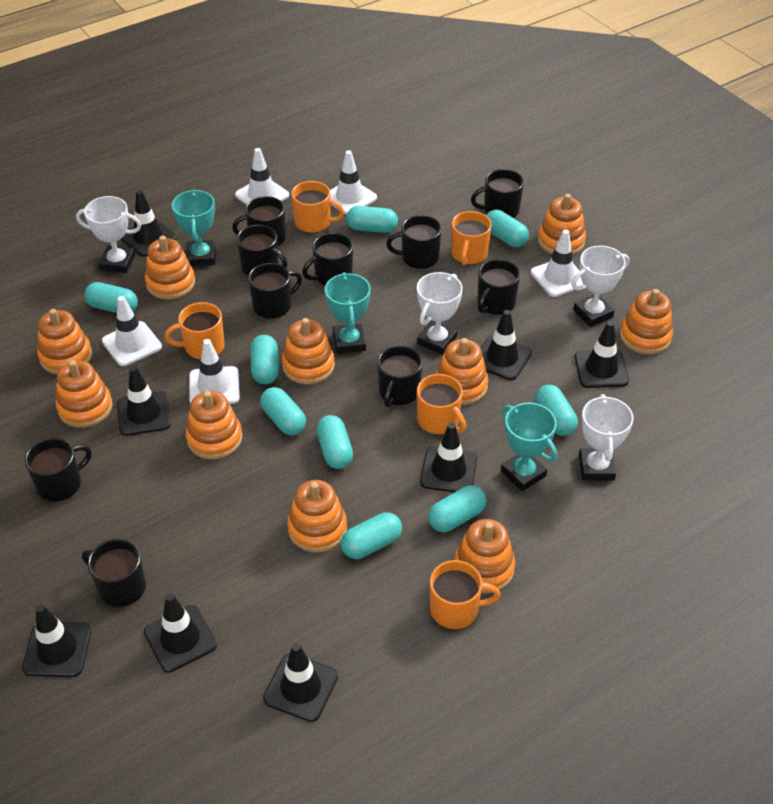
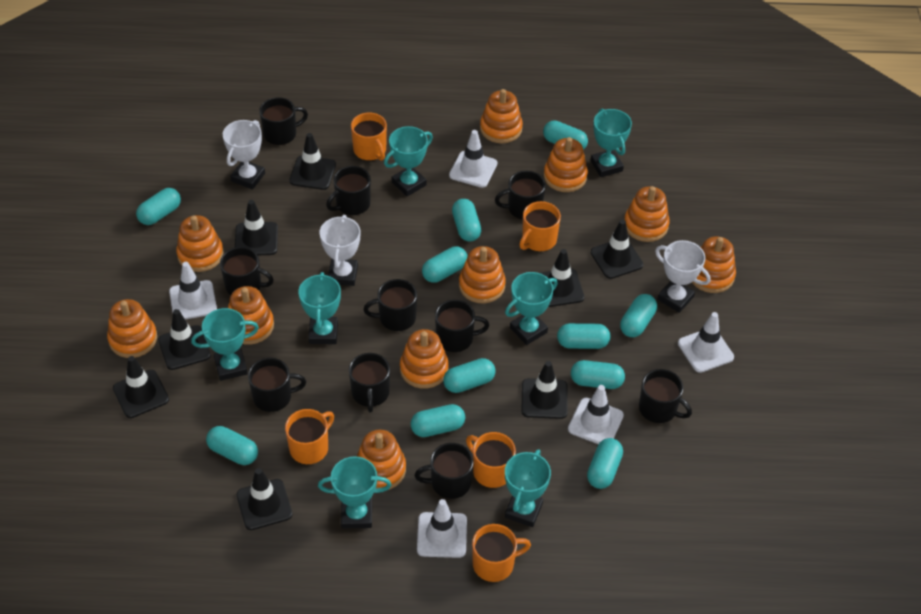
turquoise capsule: 9 -> 11
turquoise trophy: 3 -> 7
white trophy: 4 -> 3

